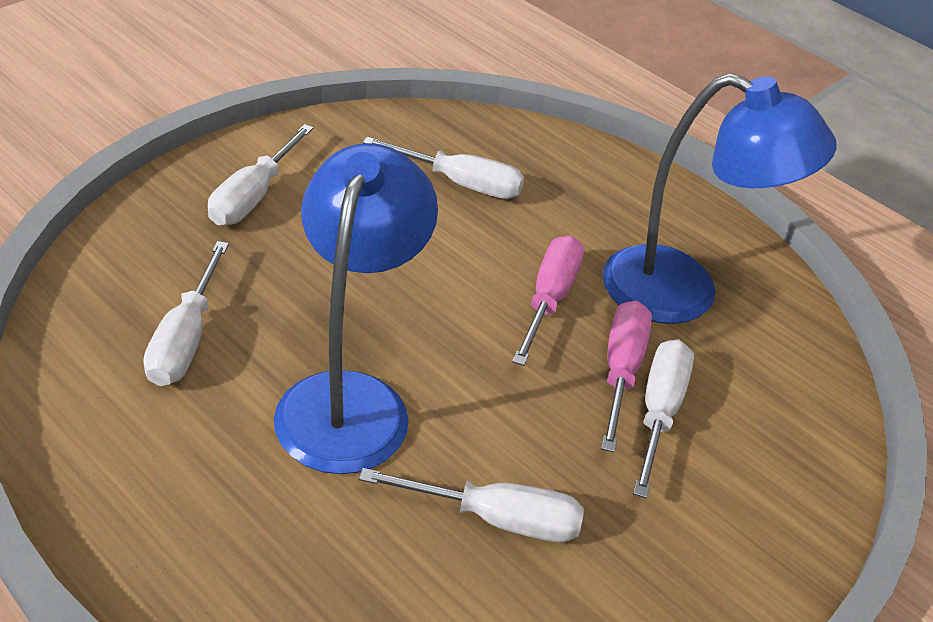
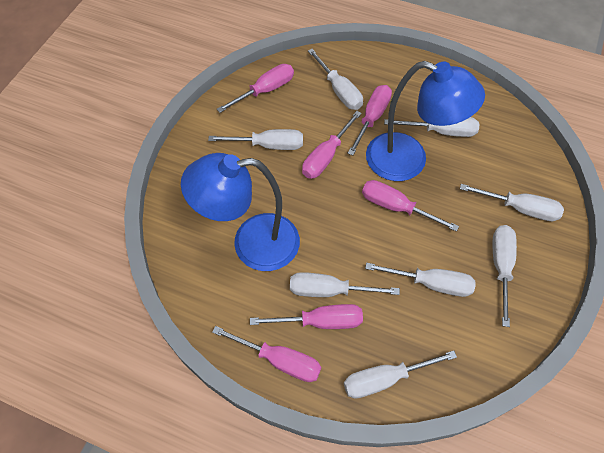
pink screwdriver: 2 -> 6
white screwdriver: 5 -> 8

